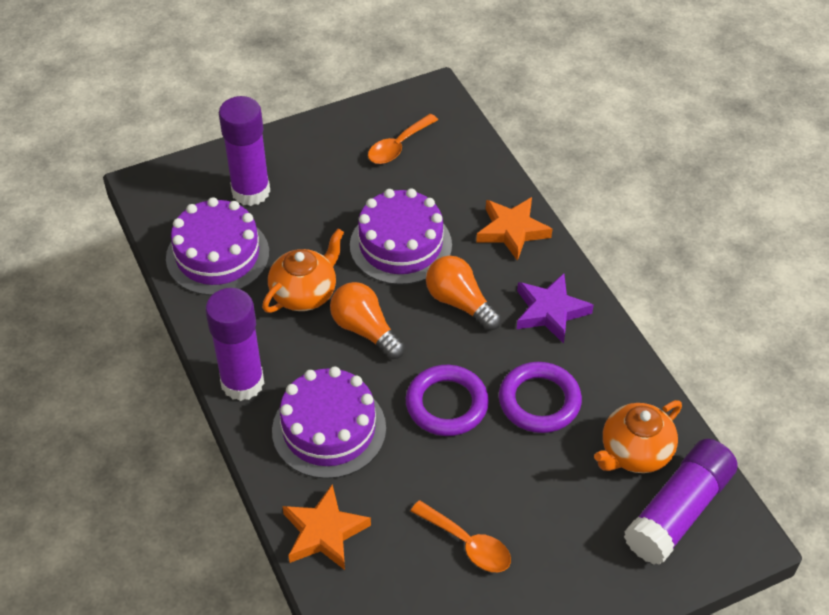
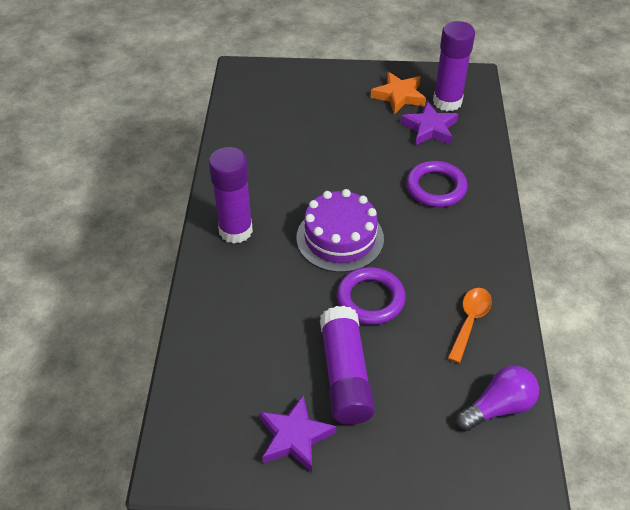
orange light bulb: 2 -> 0
orange spoon: 2 -> 1
orange star: 2 -> 1
orange teapot: 2 -> 0
purple cake: 3 -> 1
purple light bulb: 0 -> 1
purple star: 1 -> 2

